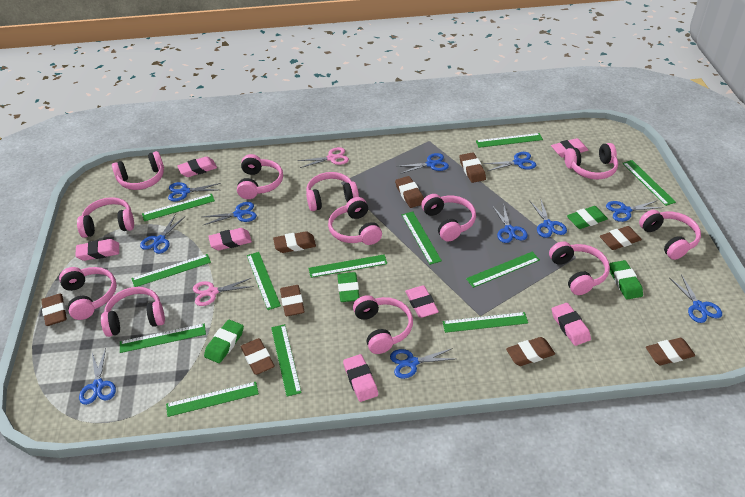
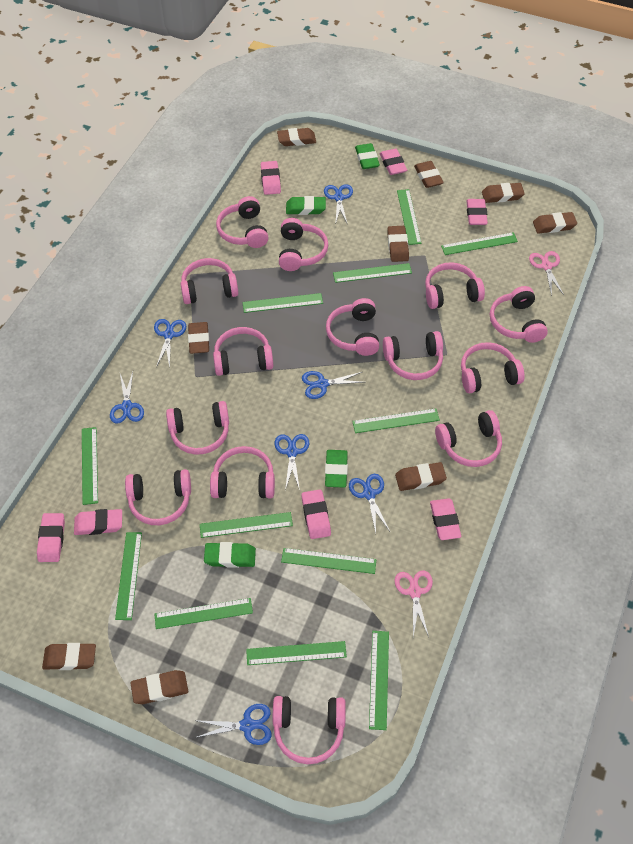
blue scissors: 11 -> 7
pink headphones: 12 -> 14

